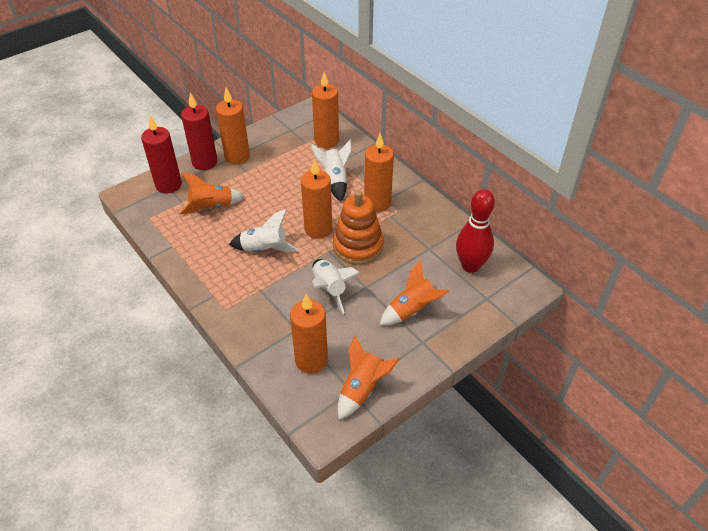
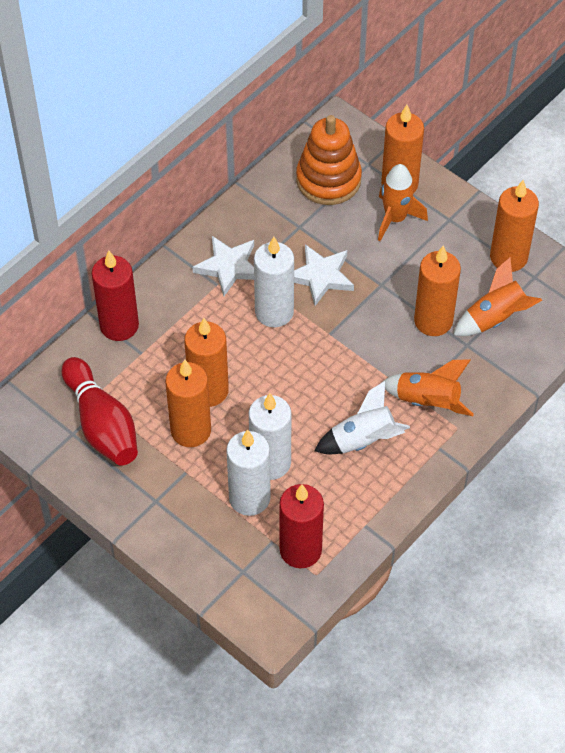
white candle: 0 -> 3
white rocket: 3 -> 1
white star: 0 -> 2

